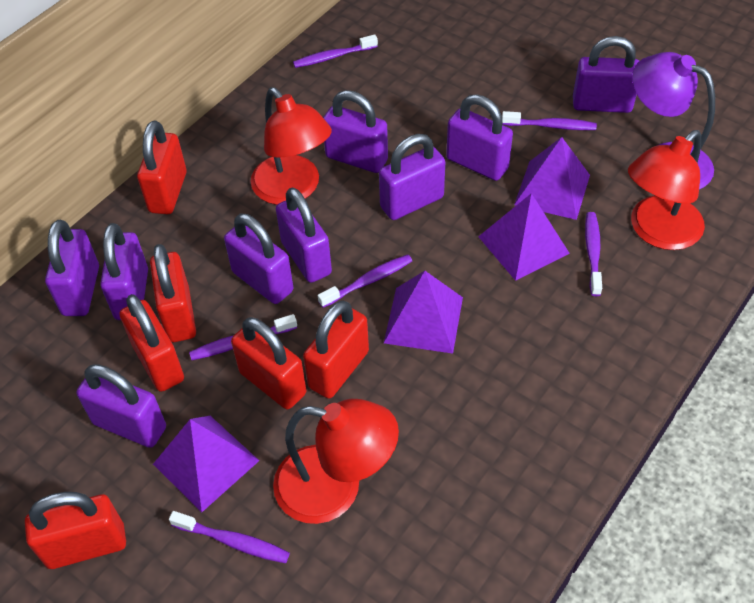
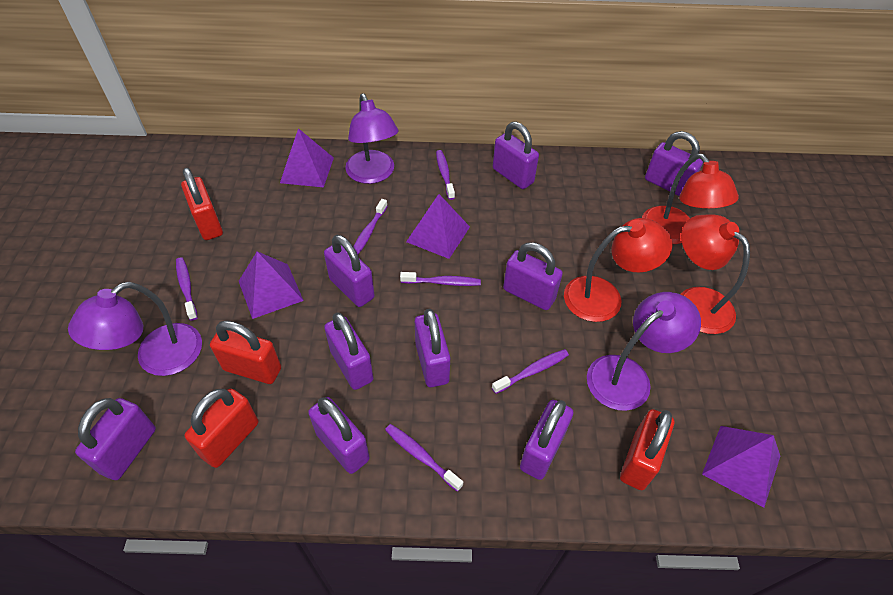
purple lamp: 1 -> 3
red padlock: 6 -> 4

